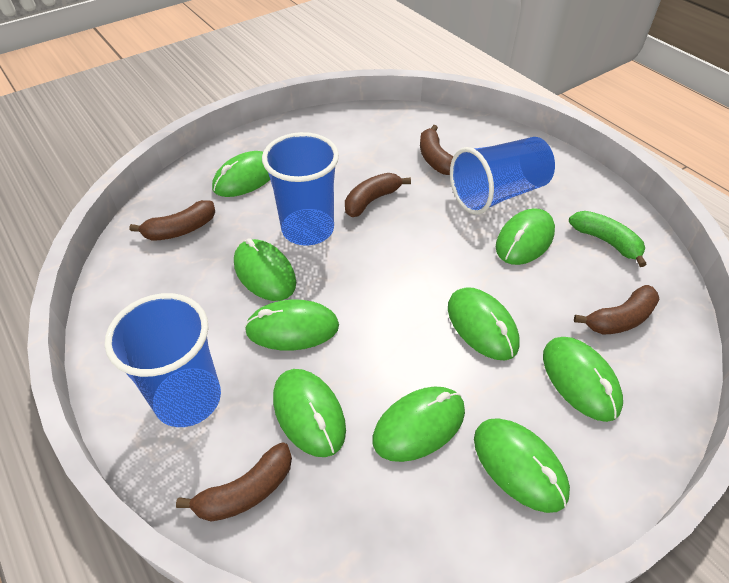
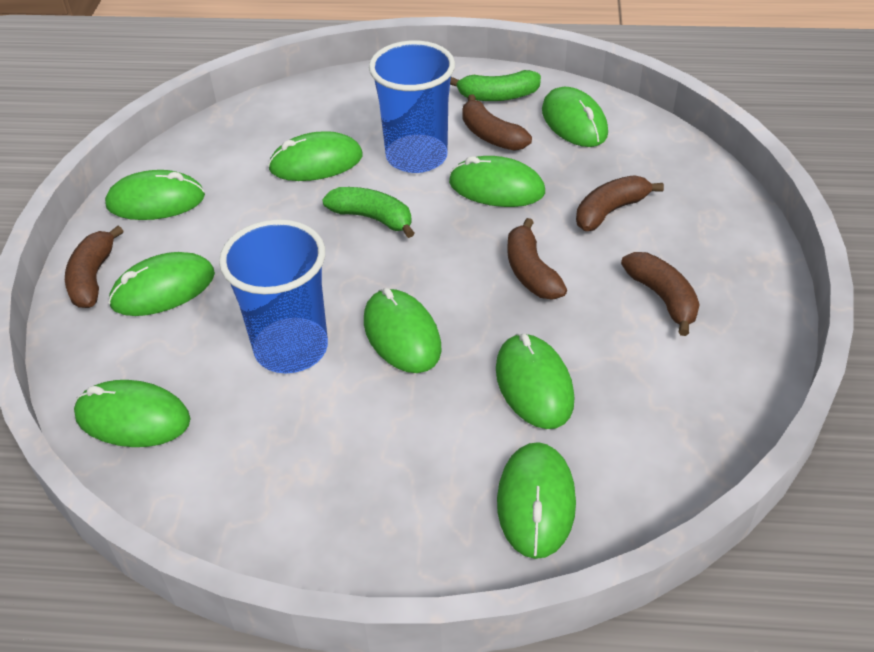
blue cup: 3 -> 2
green banana: 1 -> 2

